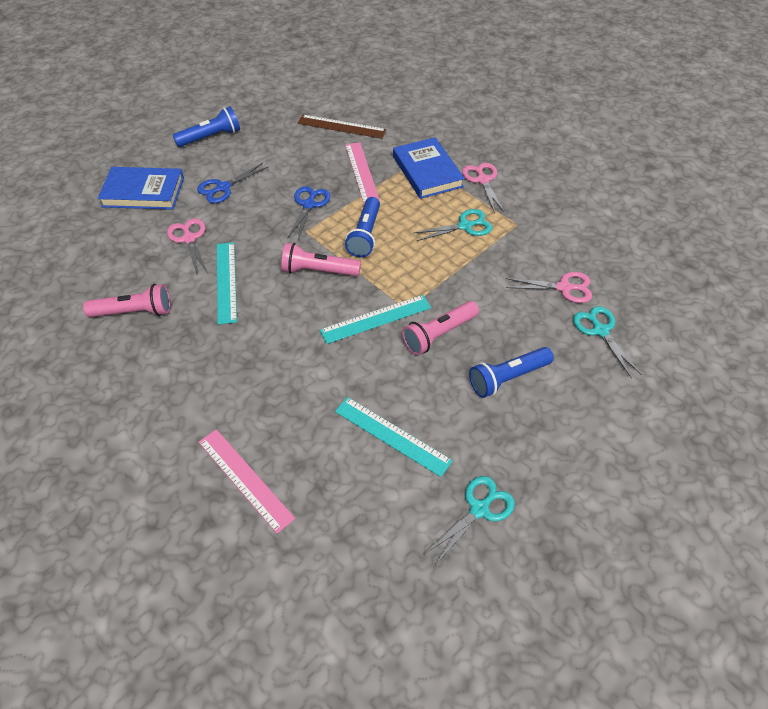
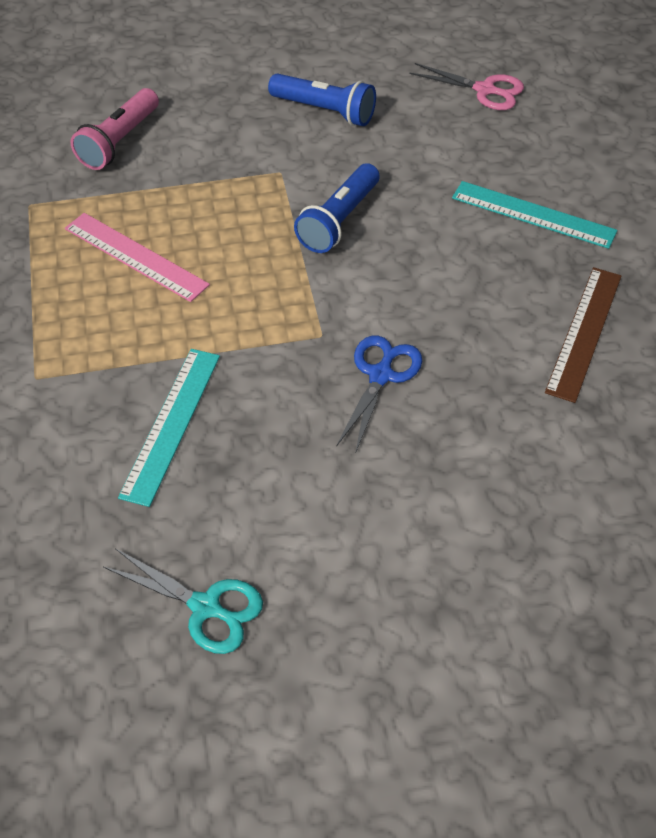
blue book: 2 -> 0
blue flashlight: 3 -> 2
blue scissors: 2 -> 1
pink flashlight: 3 -> 1
pink ruler: 2 -> 1
pink scissors: 3 -> 1
turquoise ruler: 3 -> 2
turquoise scissors: 3 -> 1

